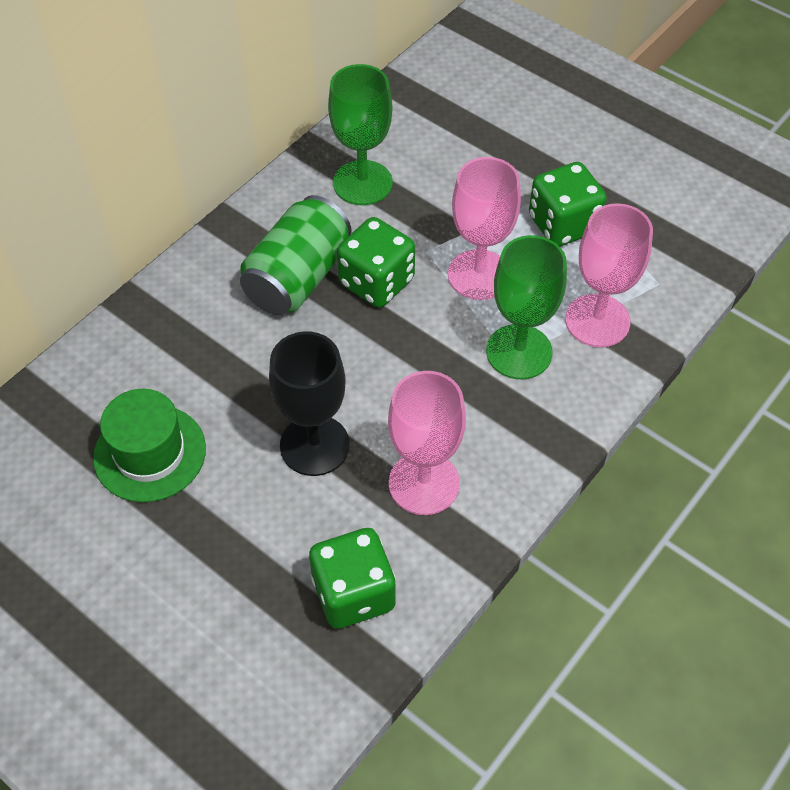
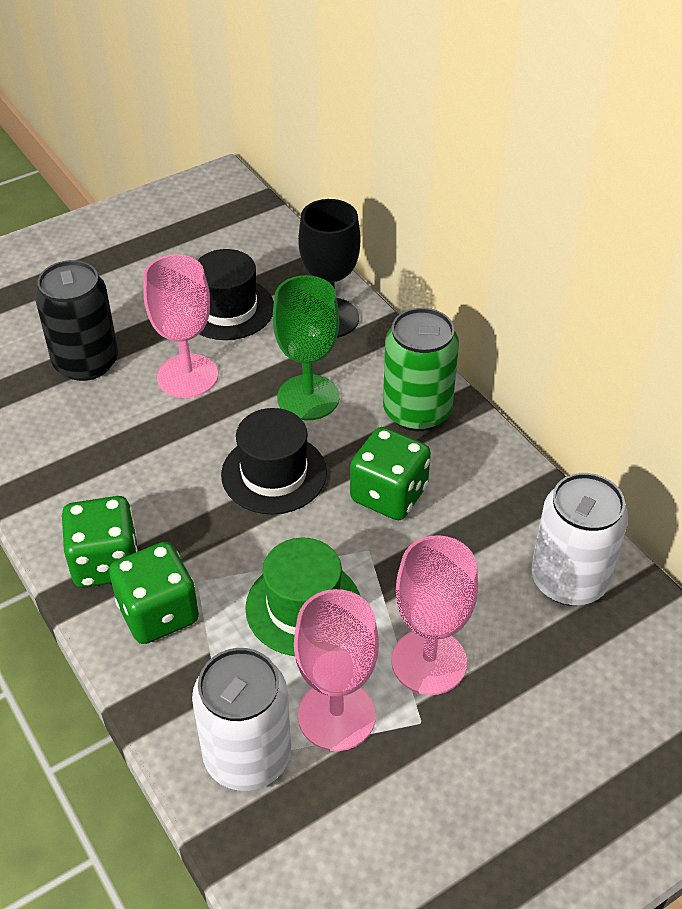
black can: 0 -> 1
black hat: 0 -> 2
green goblet: 2 -> 1
white can: 0 -> 2

